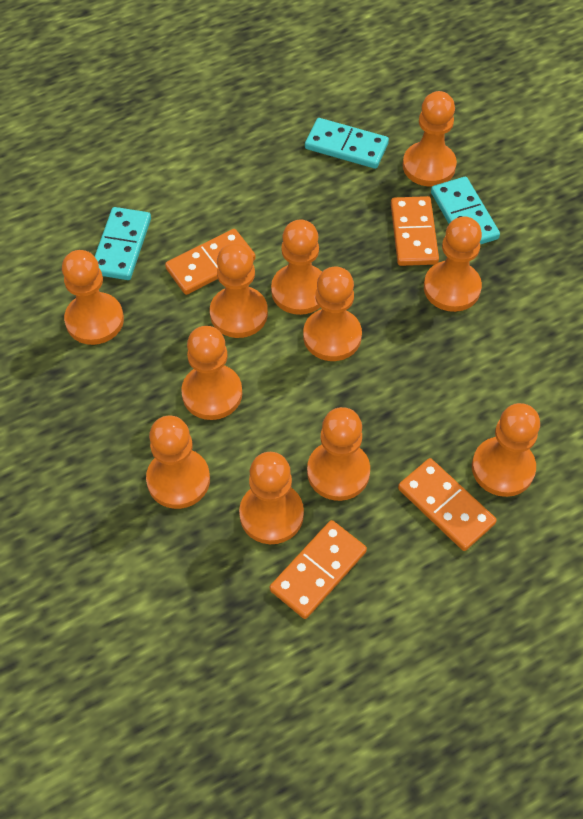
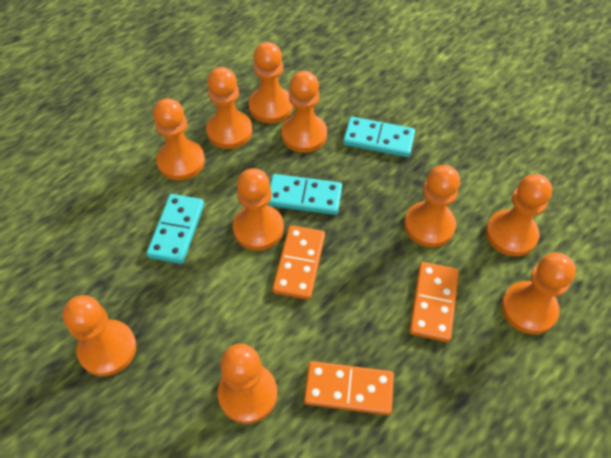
orange domino: 4 -> 3
orange pawn: 11 -> 10

